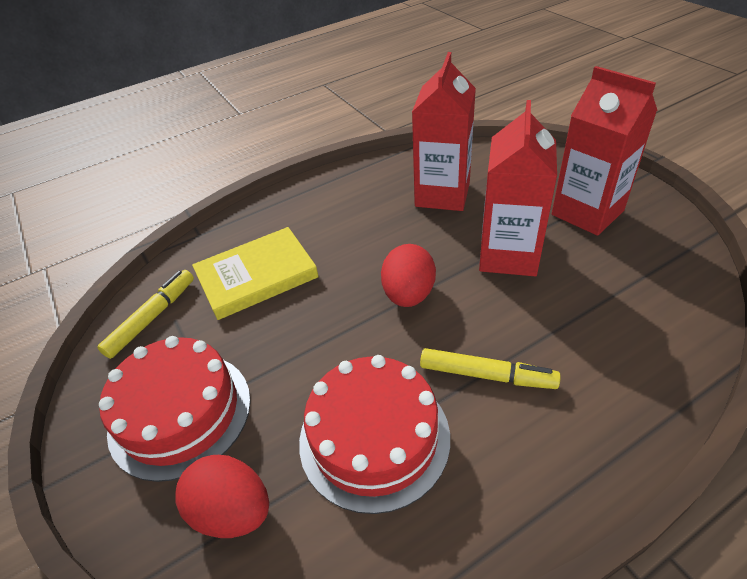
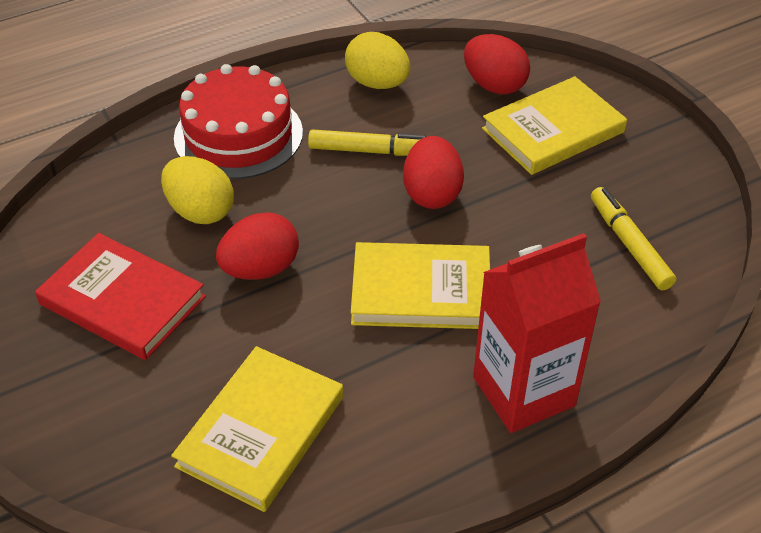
red book: 0 -> 1
red cake: 2 -> 1
red carton: 3 -> 1
red egg: 2 -> 3
yellow book: 1 -> 3
yellow egg: 0 -> 2

